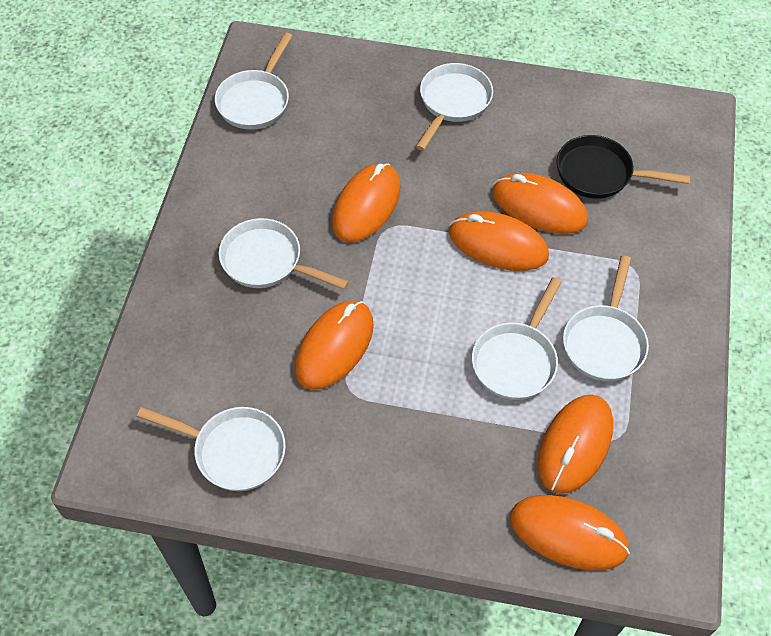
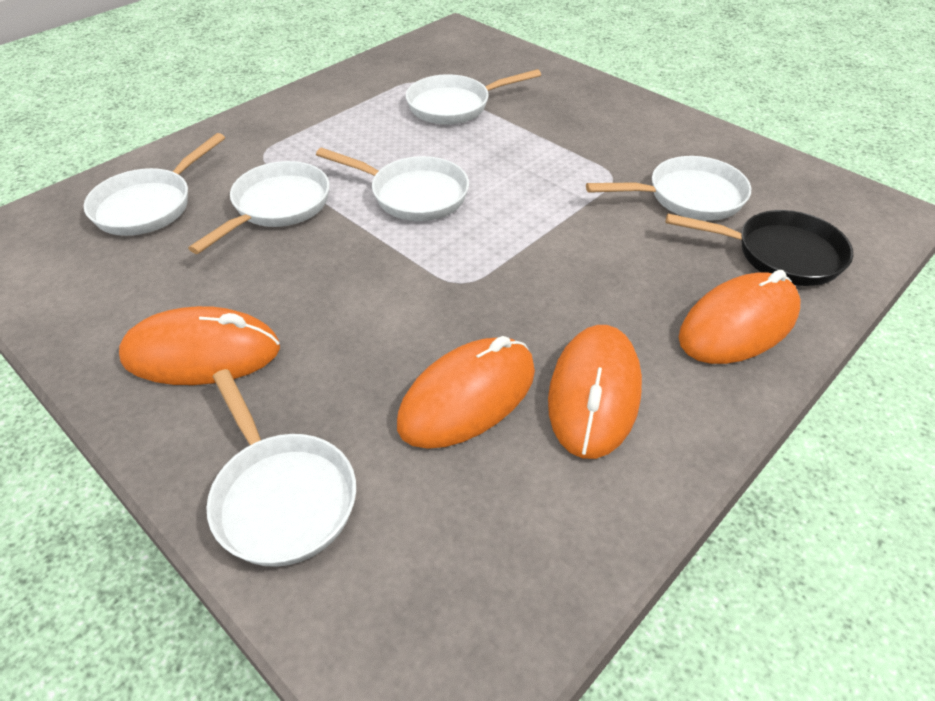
orange mouse: 6 -> 4

